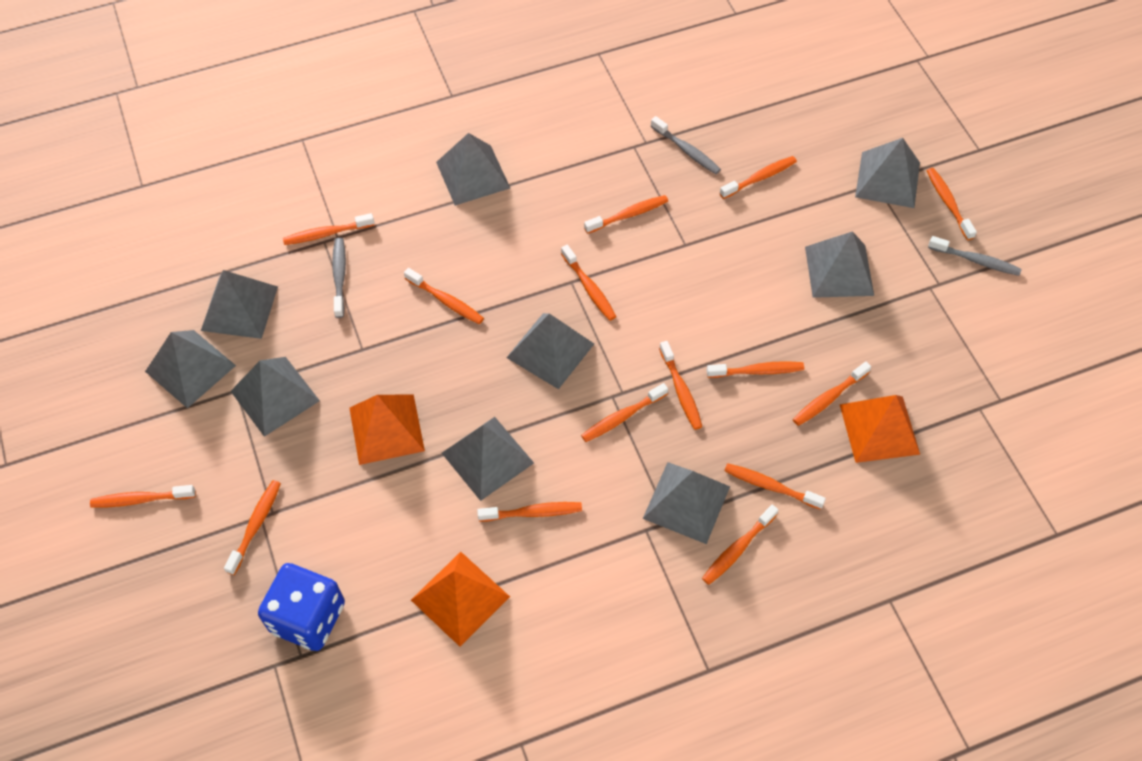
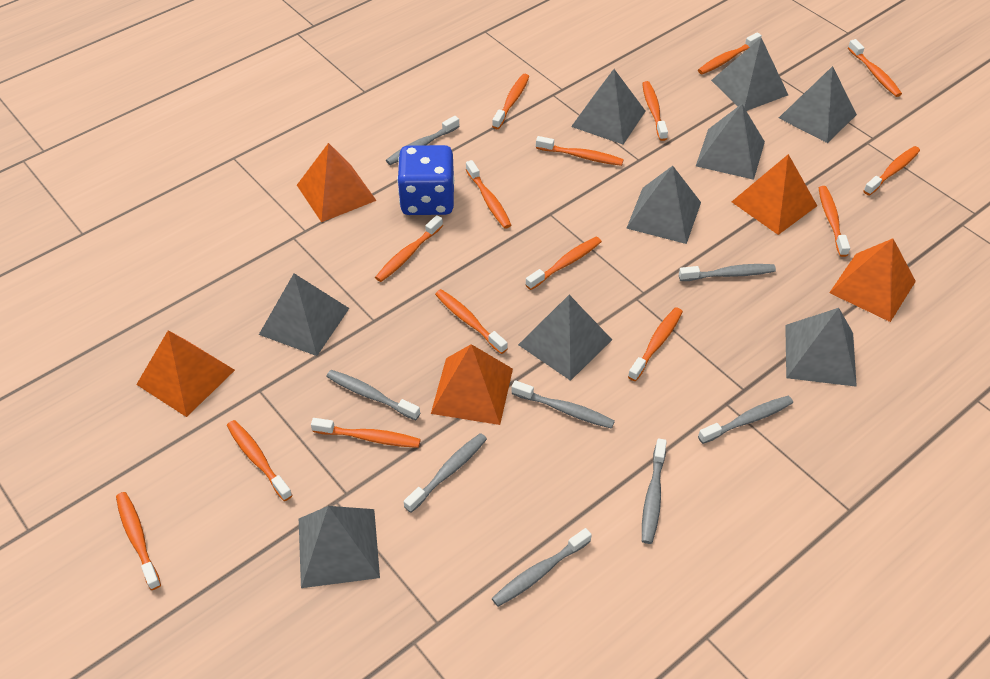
grey toothbrush: 3 -> 8
orange pyramid: 3 -> 5

